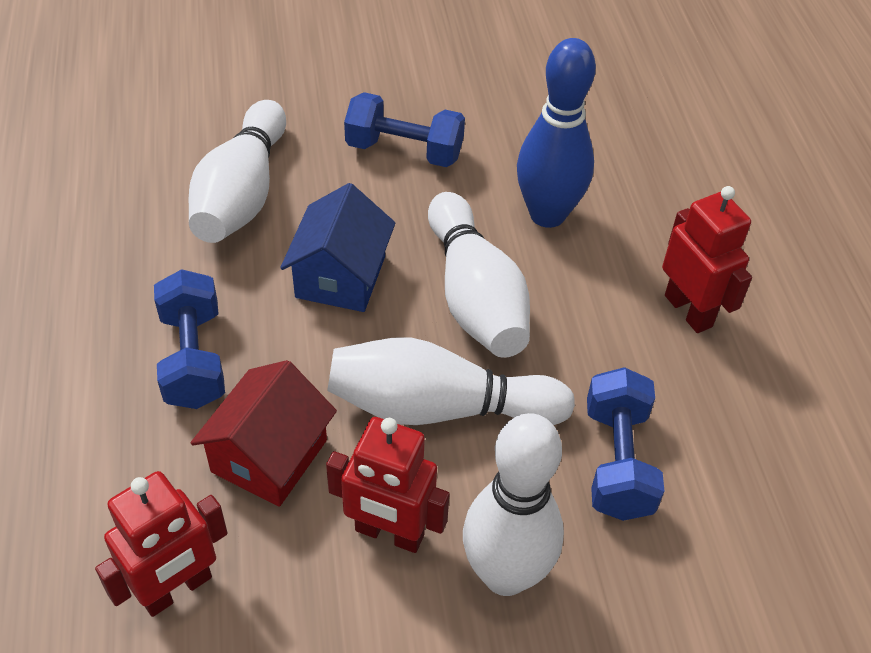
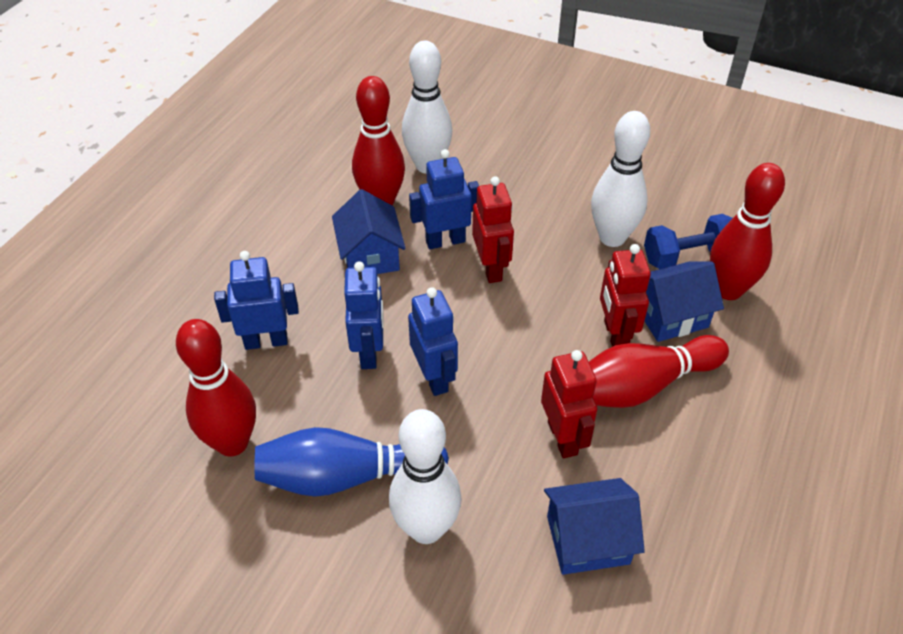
blue dumbbell: 3 -> 1
blue house: 1 -> 3
blue robot: 0 -> 4
red bowling pin: 0 -> 4
red house: 1 -> 0
white bowling pin: 4 -> 3

